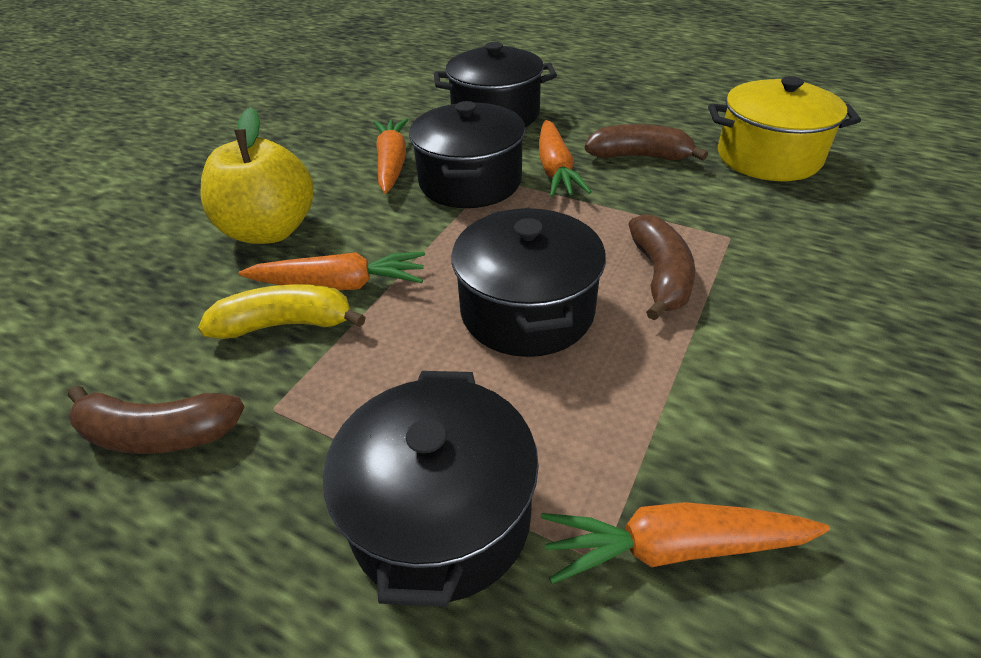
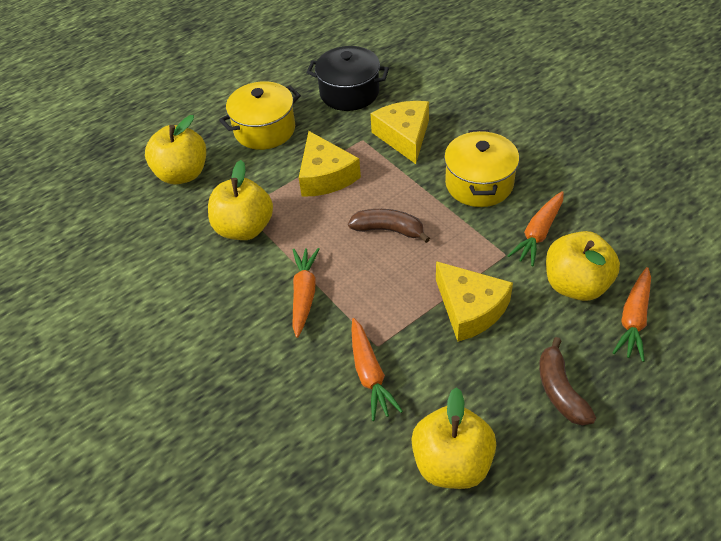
black pot: 4 -> 1
brown banana: 3 -> 2
yellow apple: 1 -> 4
yellow banana: 1 -> 0
yellow cheese: 0 -> 3
yellow pot: 1 -> 2

